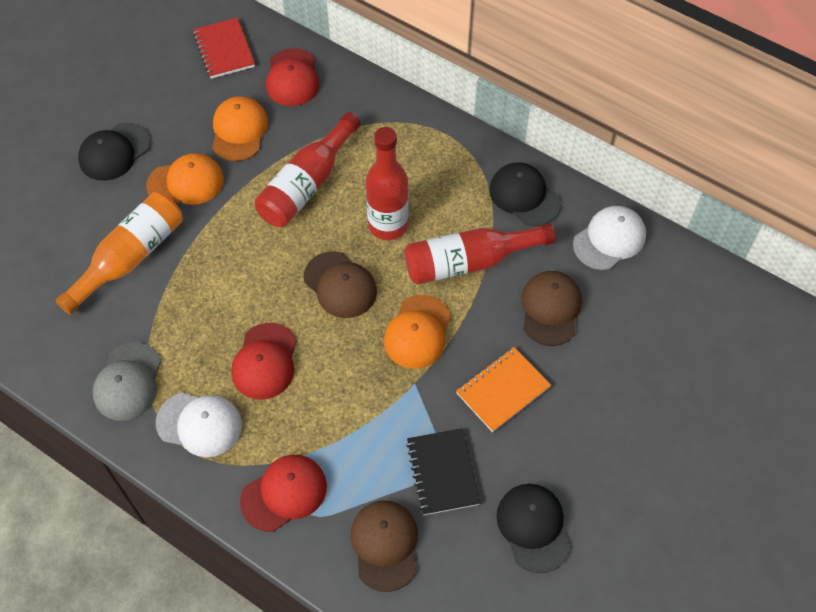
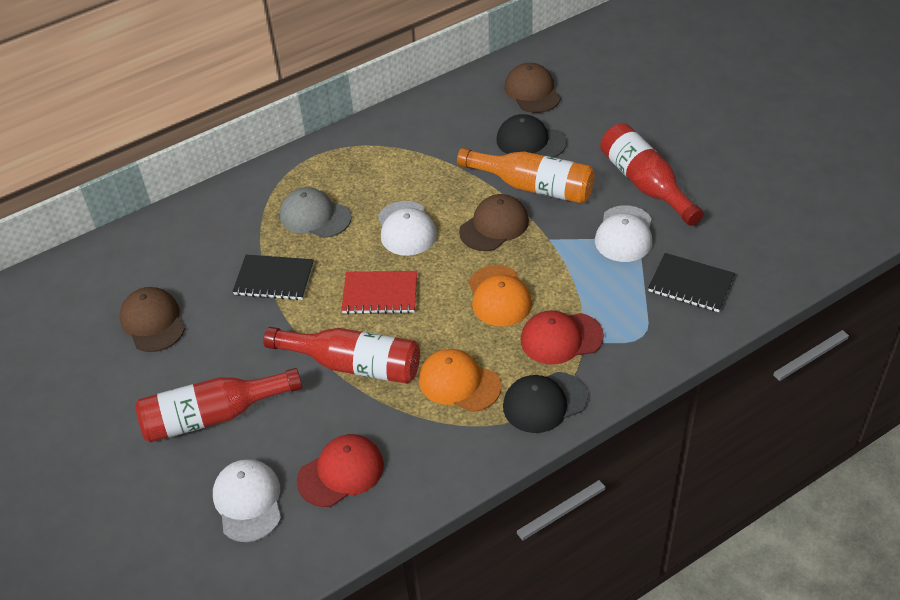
black cap: 3 -> 2
black notebook: 1 -> 2
orange cap: 3 -> 2
orange notebook: 1 -> 0
red cap: 3 -> 2
white cap: 2 -> 3

